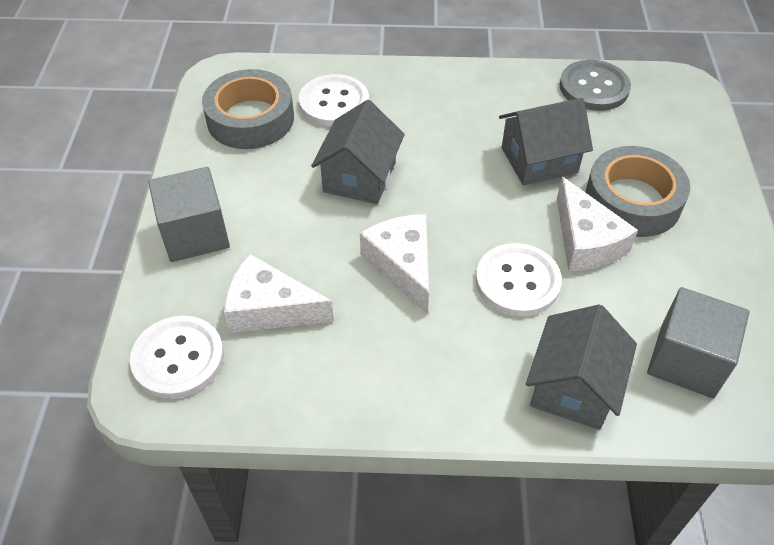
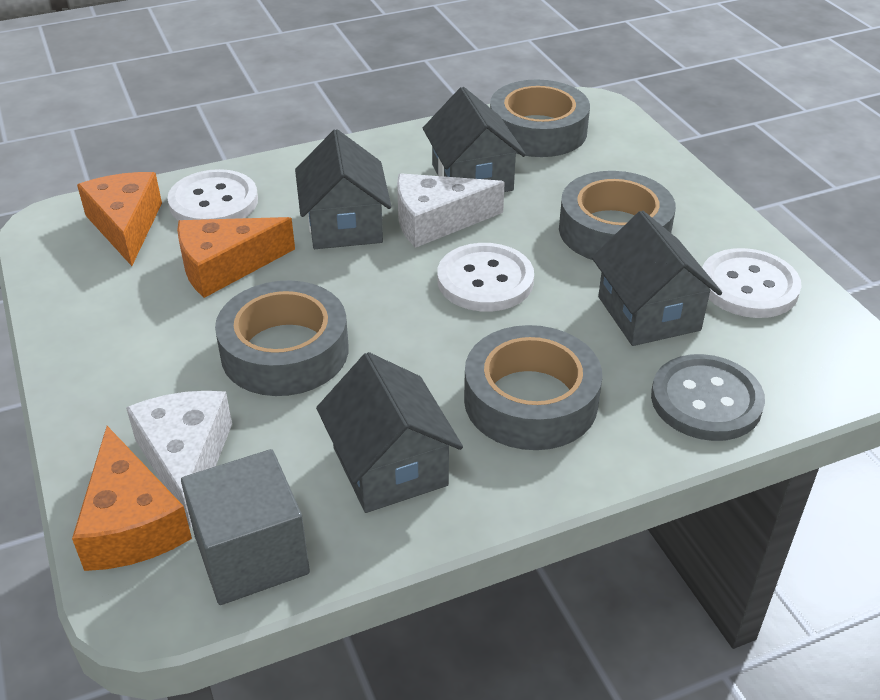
grey cube: 2 -> 1
grey house: 3 -> 4
grey tape: 2 -> 4
orange cheese: 0 -> 3
white cheese: 3 -> 2

